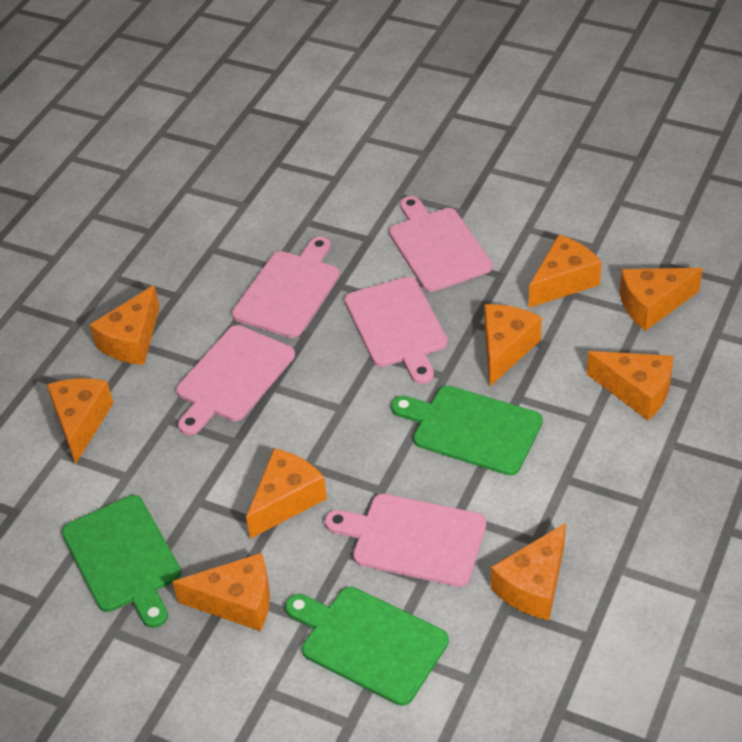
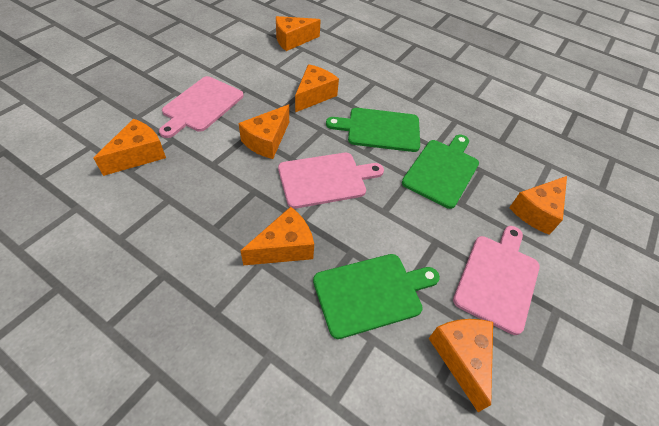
orange cheese: 9 -> 7
pink cutting board: 5 -> 3

